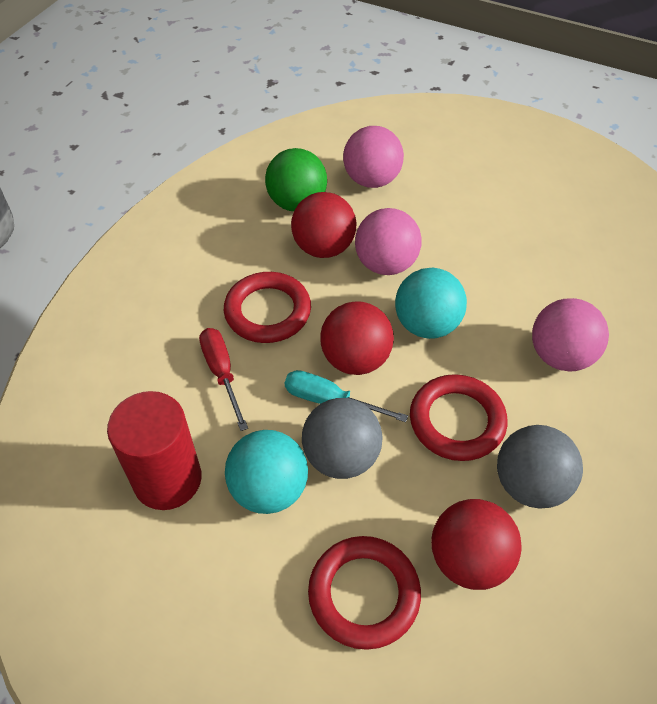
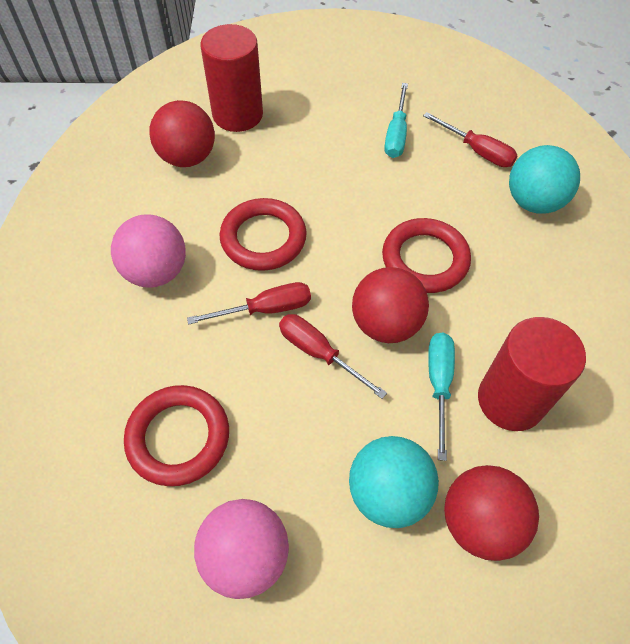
green ball: 1 -> 0
grey ball: 2 -> 0
pink ball: 3 -> 2
red cylinder: 1 -> 2
red screwdriver: 1 -> 3
turquoise screwdriver: 1 -> 2

